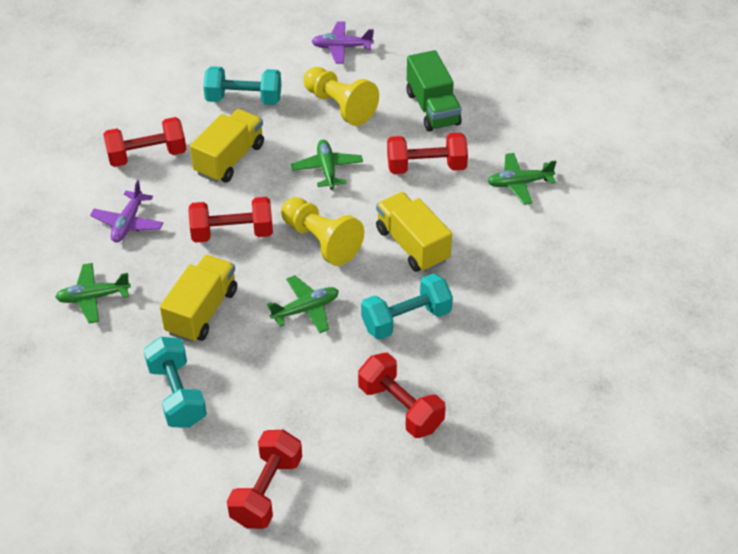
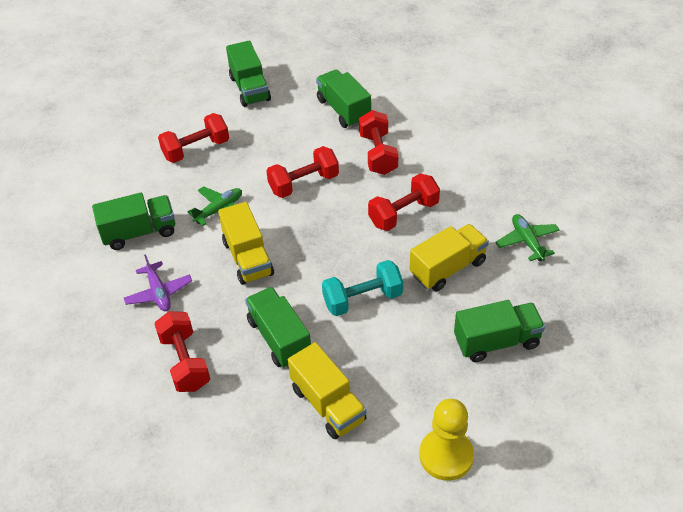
green plane: 4 -> 2
green truck: 1 -> 5
purple plane: 2 -> 1
turquoise dumbbell: 3 -> 1
yellow pawn: 2 -> 1

